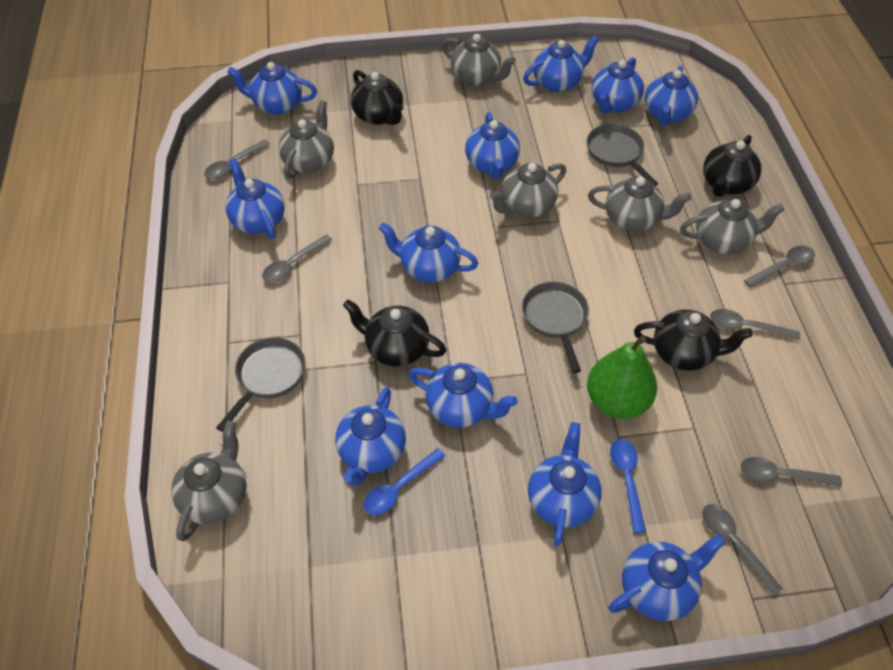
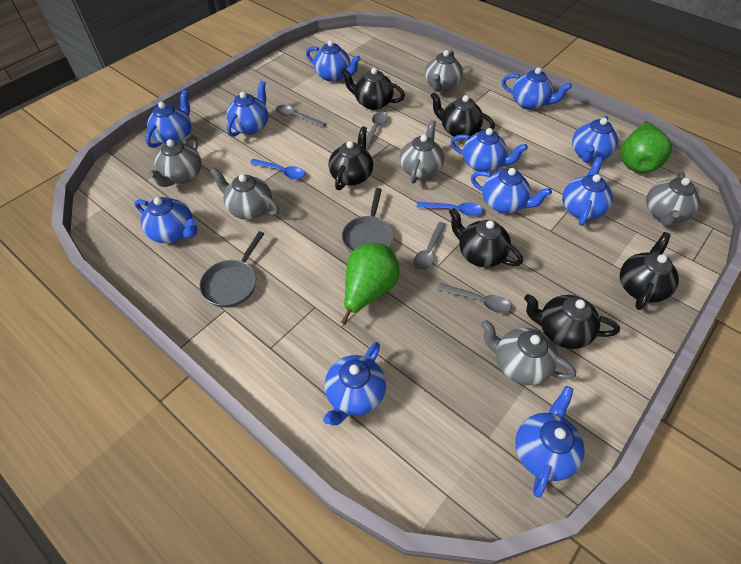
black teapot: 4 -> 6
green pear: 1 -> 2
grey pan: 3 -> 2
grey spoon: 6 -> 4

